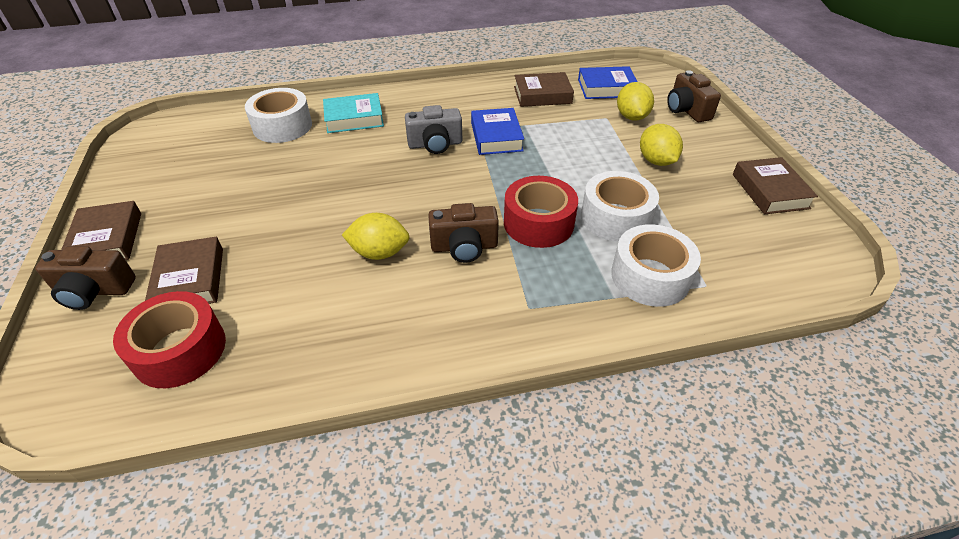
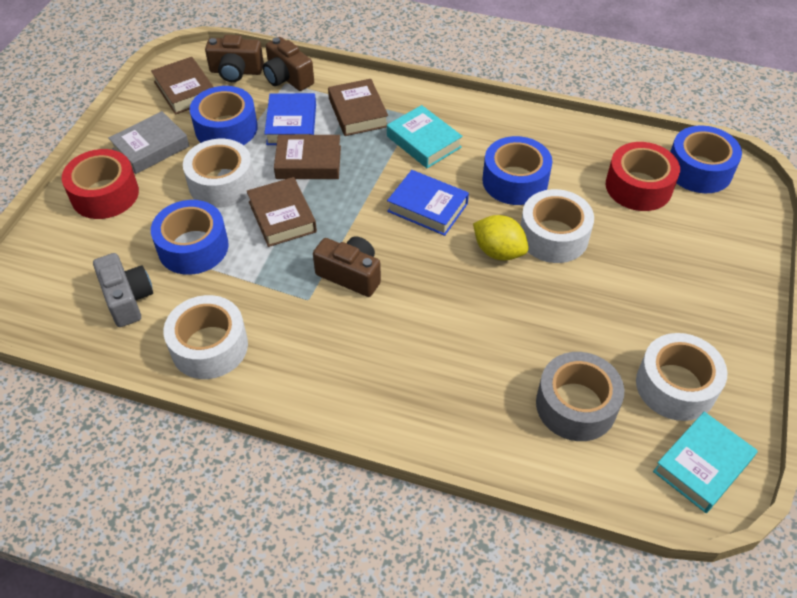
blue tape: 0 -> 4
grey book: 0 -> 1
grey tape: 0 -> 1
turquoise book: 1 -> 2
white tape: 3 -> 4
yellow lemon: 3 -> 1

